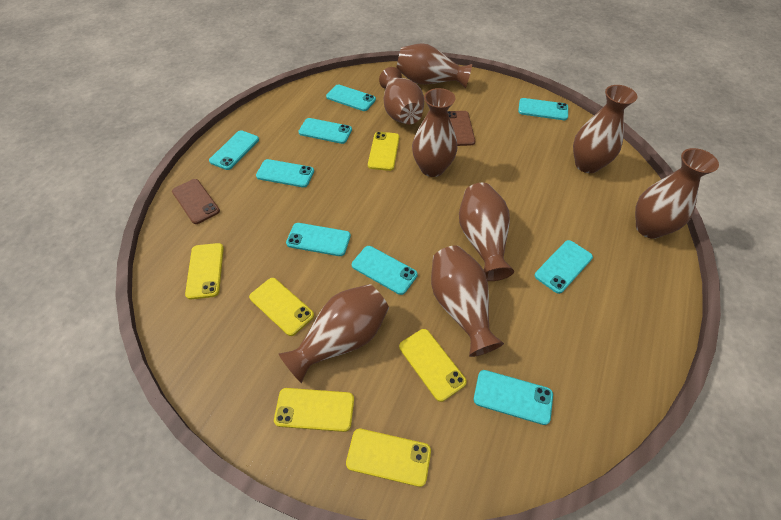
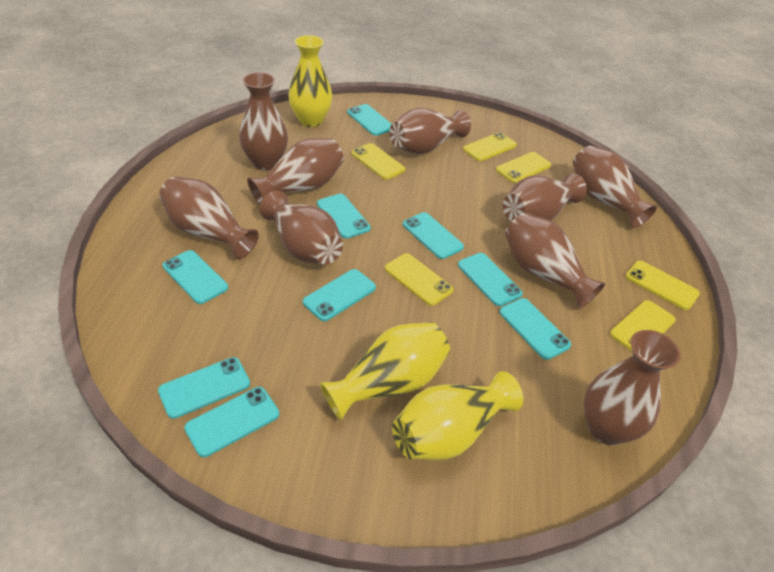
brown phone: 2 -> 0
brown vase: 8 -> 9
yellow vase: 0 -> 3

